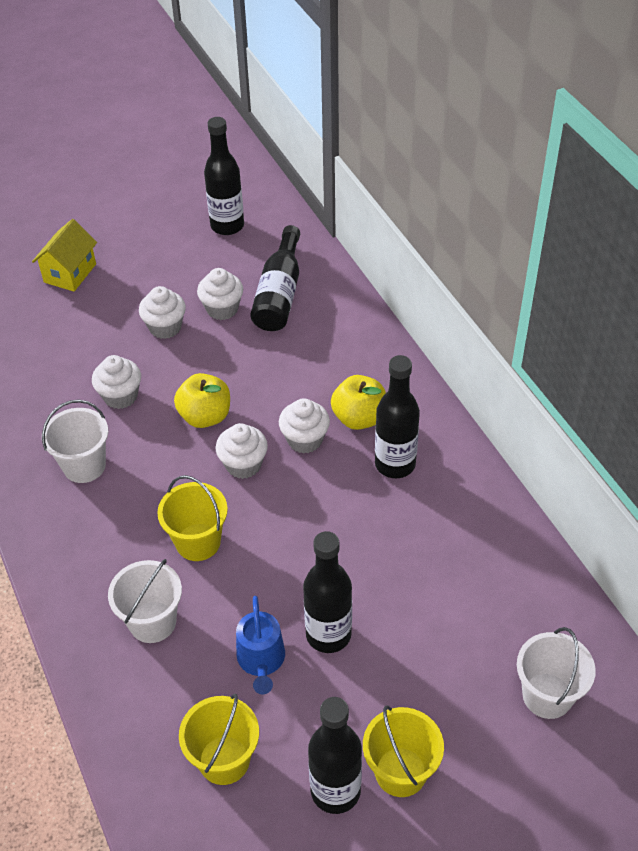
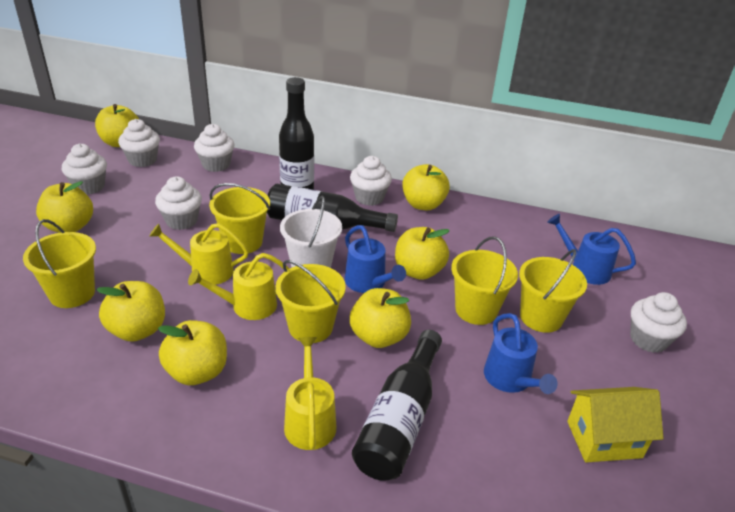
black bottle: 5 -> 3
blue watering can: 1 -> 3
white bucket: 3 -> 1
white cupcake: 5 -> 6
yellow apple: 2 -> 7
yellow bucket: 3 -> 5
yellow watering can: 0 -> 3

